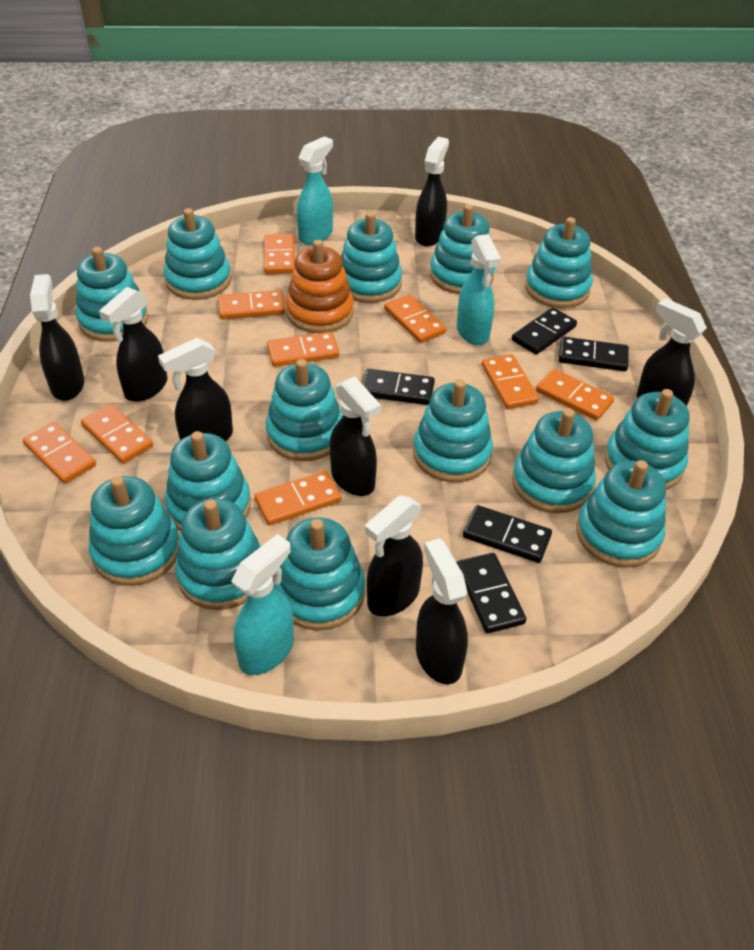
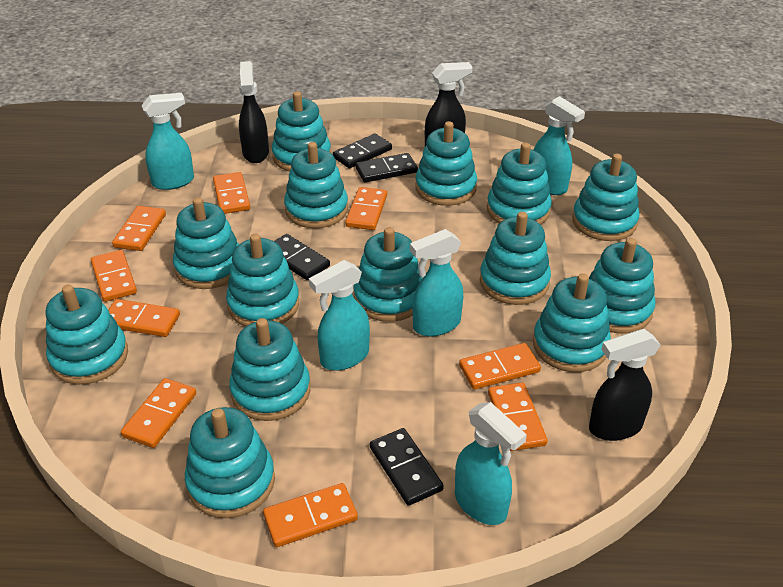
black domino: 5 -> 4
black spray bottle: 8 -> 3
orange stacking toy: 1 -> 0
turquoise spray bottle: 3 -> 5

